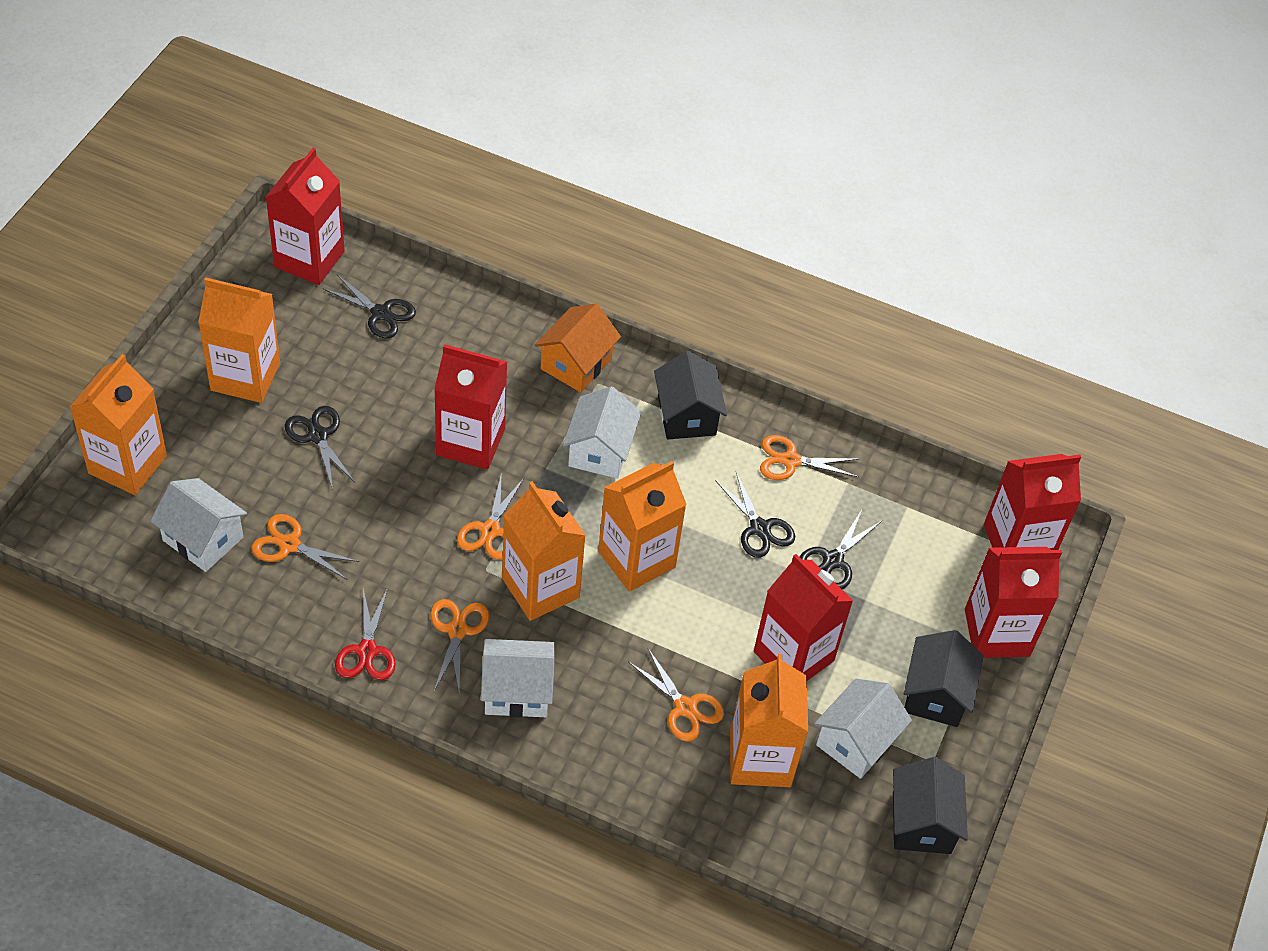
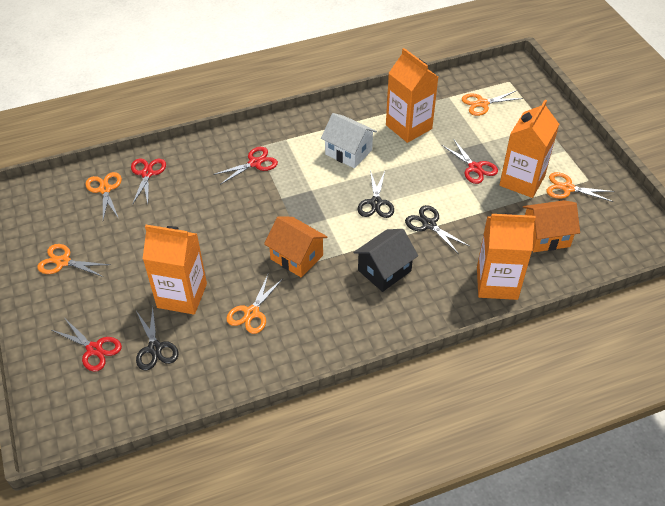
black house: 3 -> 1
black scissors: 4 -> 3
orange carton: 5 -> 4
orange house: 1 -> 2
red carton: 5 -> 0
red scissors: 1 -> 4
white house: 4 -> 1

